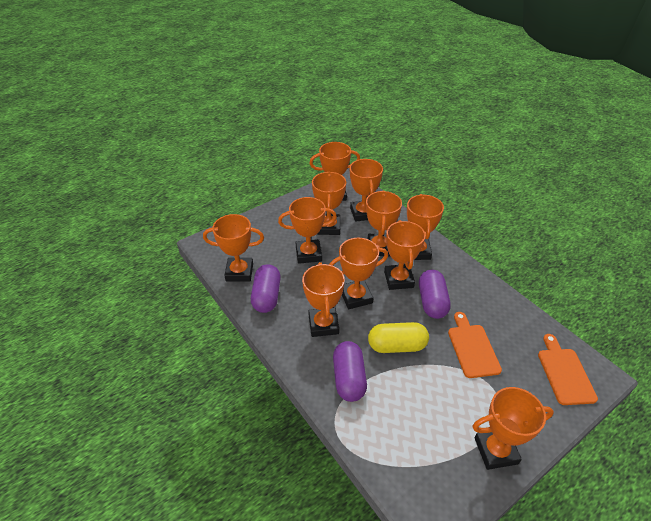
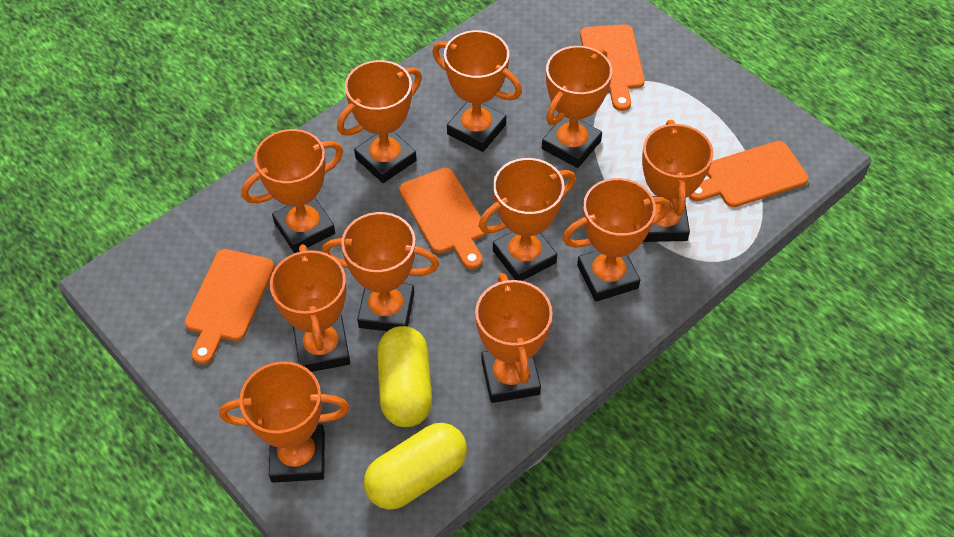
orange cutting board: 2 -> 4
purple capsule: 3 -> 0
yellow capsule: 1 -> 2

